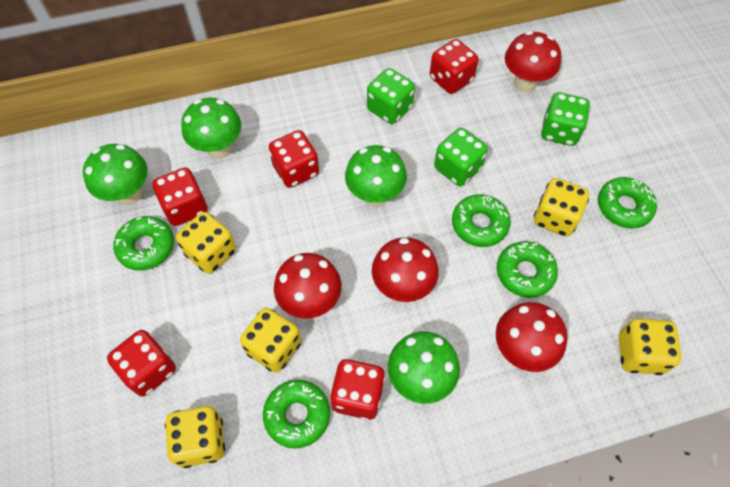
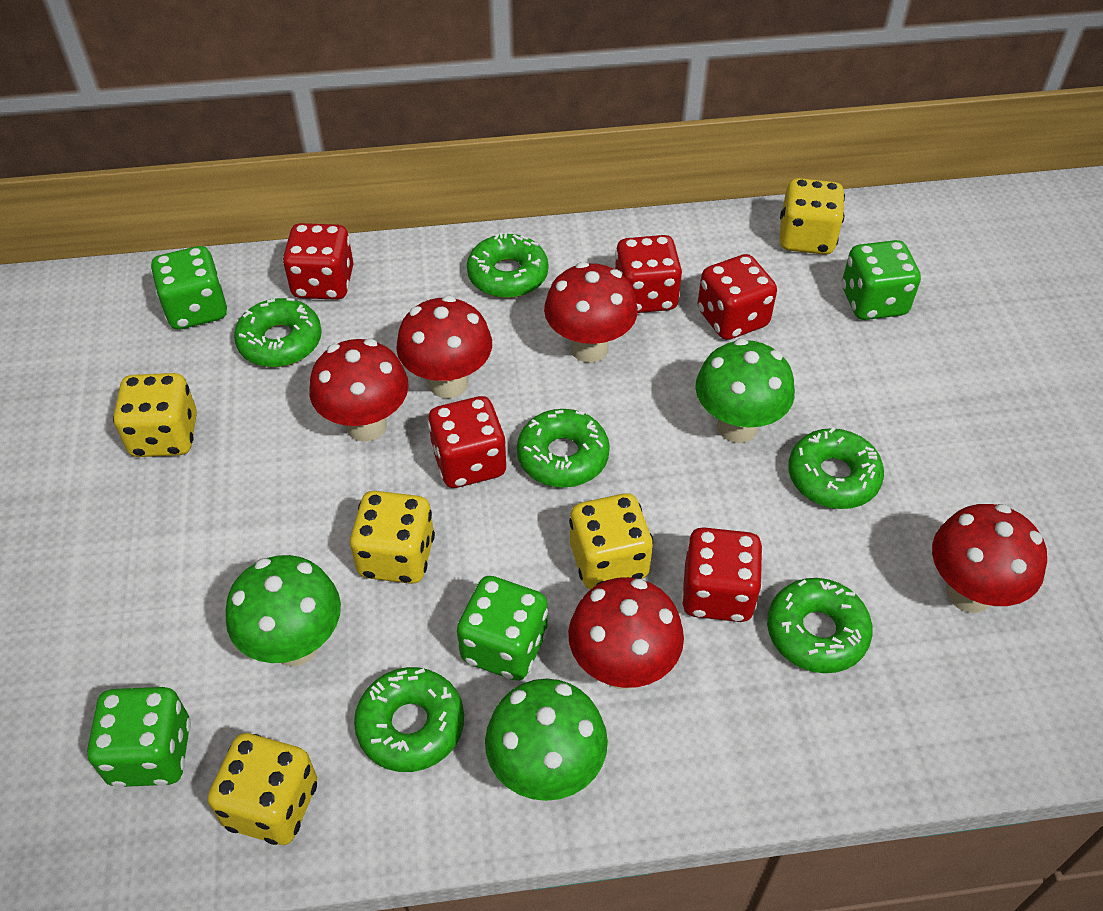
green dice: 3 -> 4
green donut: 5 -> 6
green mushroom: 4 -> 3
red mushroom: 4 -> 5

